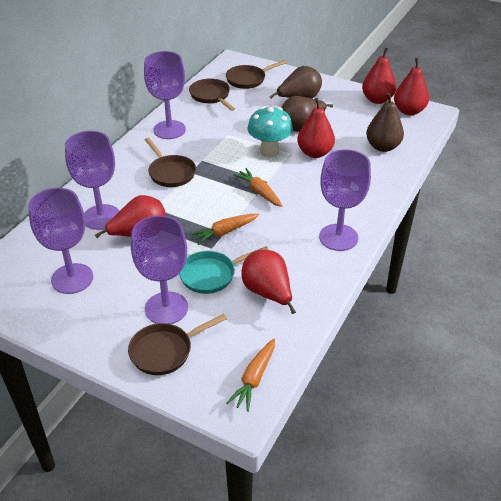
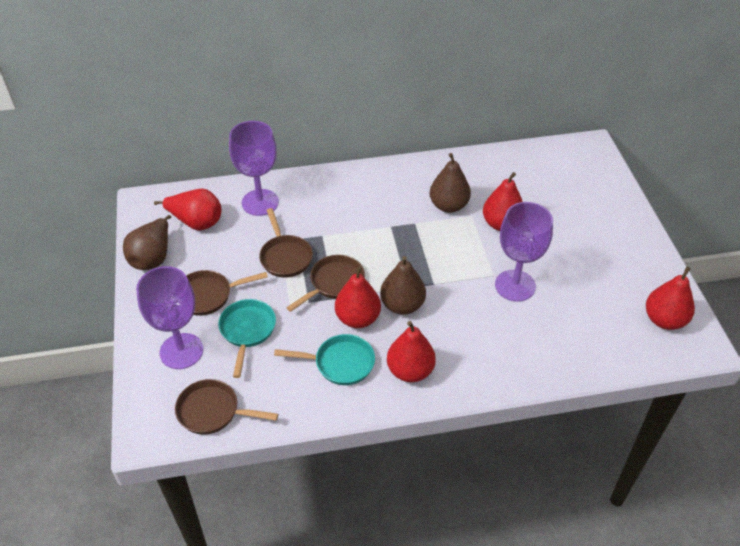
orange carrot: 3 -> 0
purple goblet: 5 -> 3
turquoise mushroom: 1 -> 0
turquoise pan: 1 -> 2

